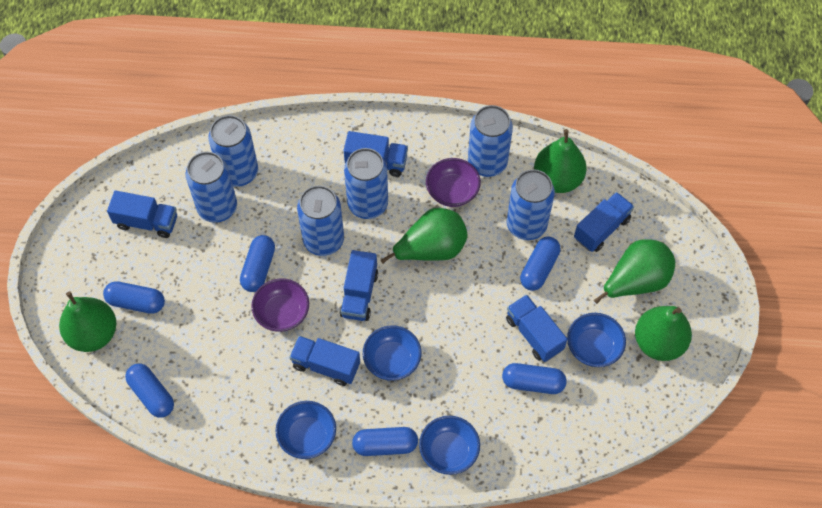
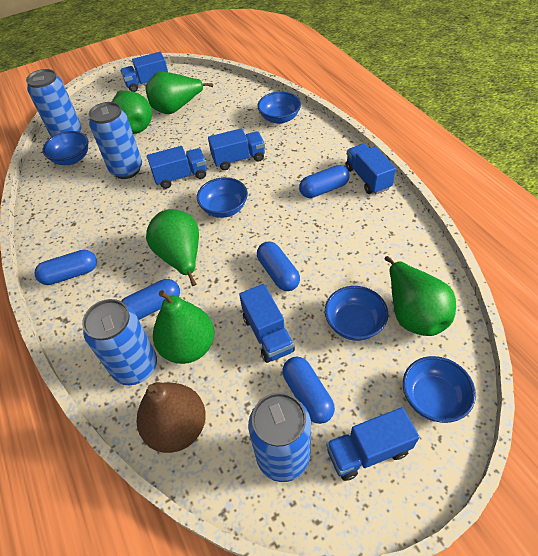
blue bowl: 4 -> 5
blue can: 6 -> 4
blue capsule: 6 -> 5
brown pear: 0 -> 1
purple bowl: 2 -> 0

